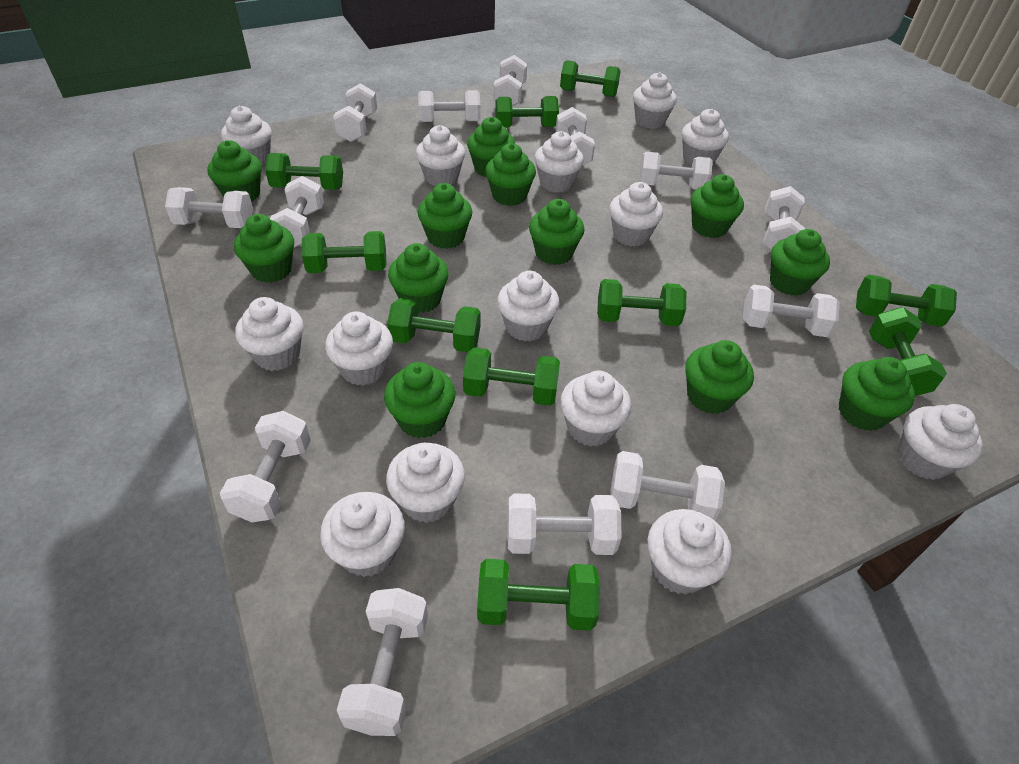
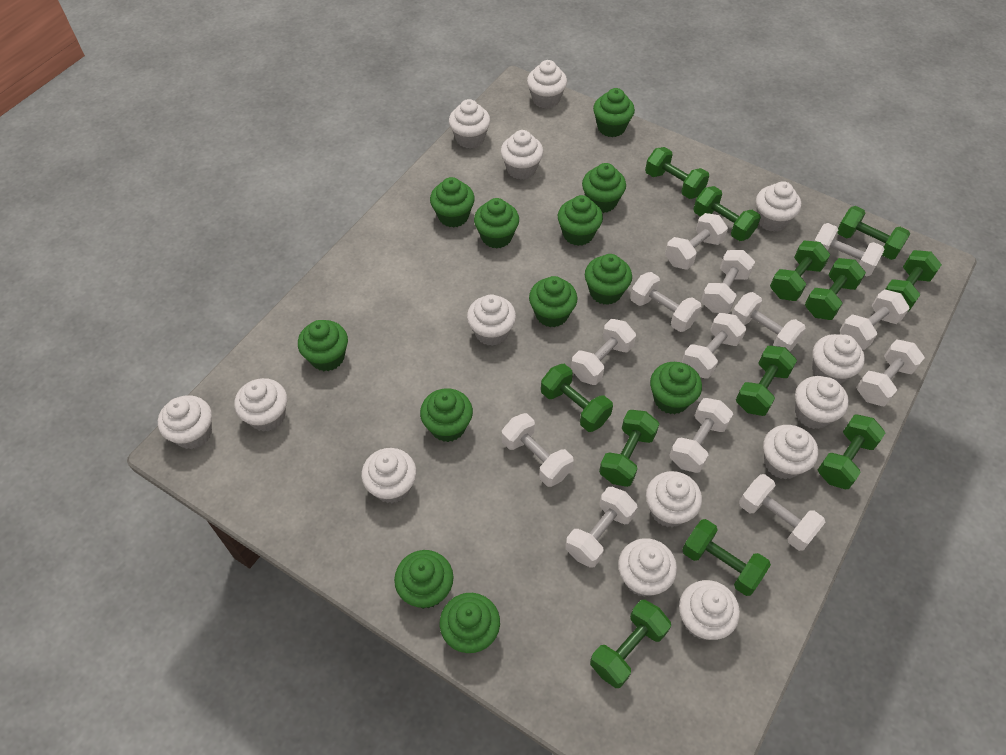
green dumbbell: 10 -> 12

